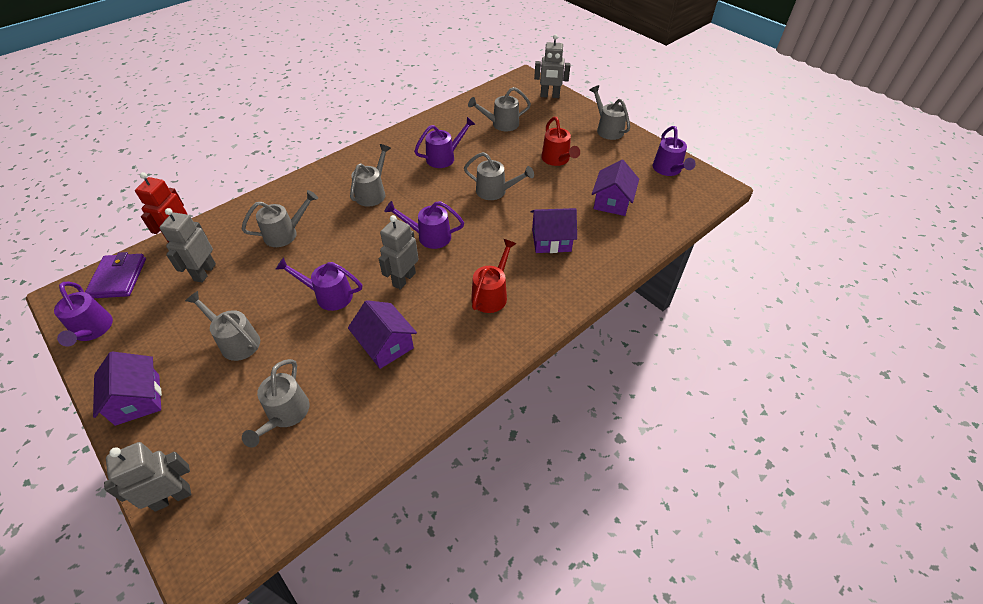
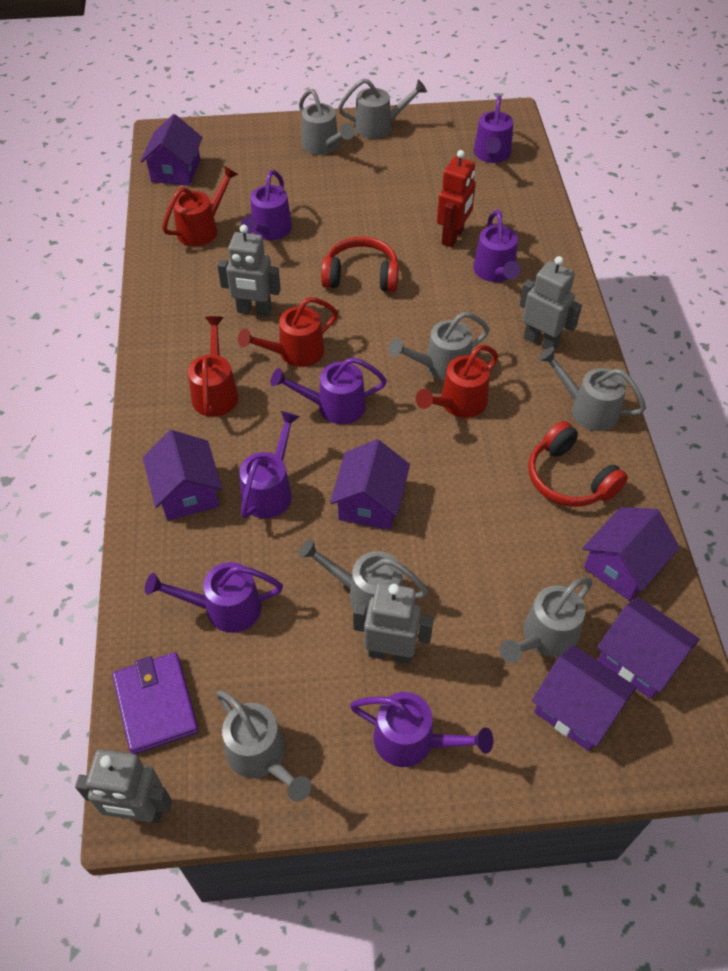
purple house: 4 -> 6
purple watering can: 5 -> 7
red headphones: 0 -> 2
red watering can: 2 -> 4

